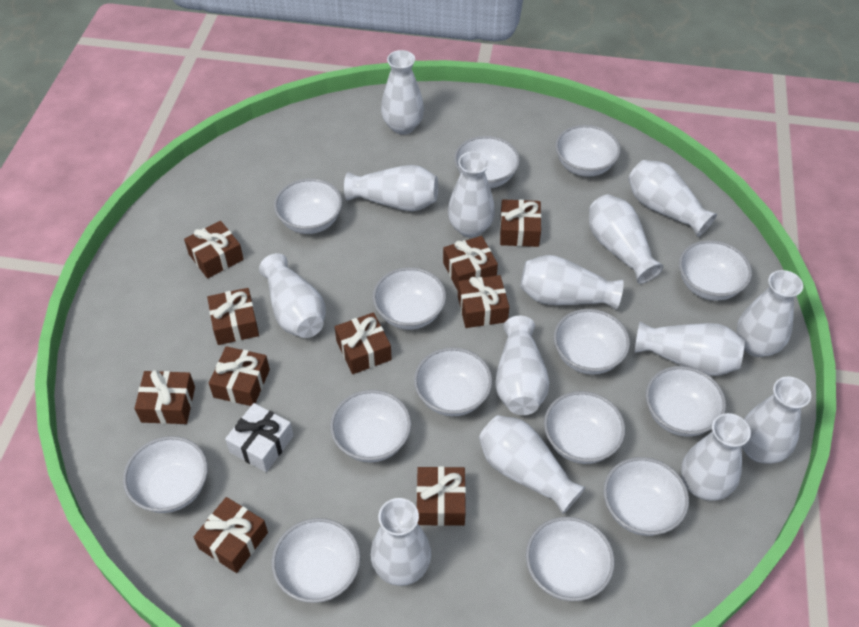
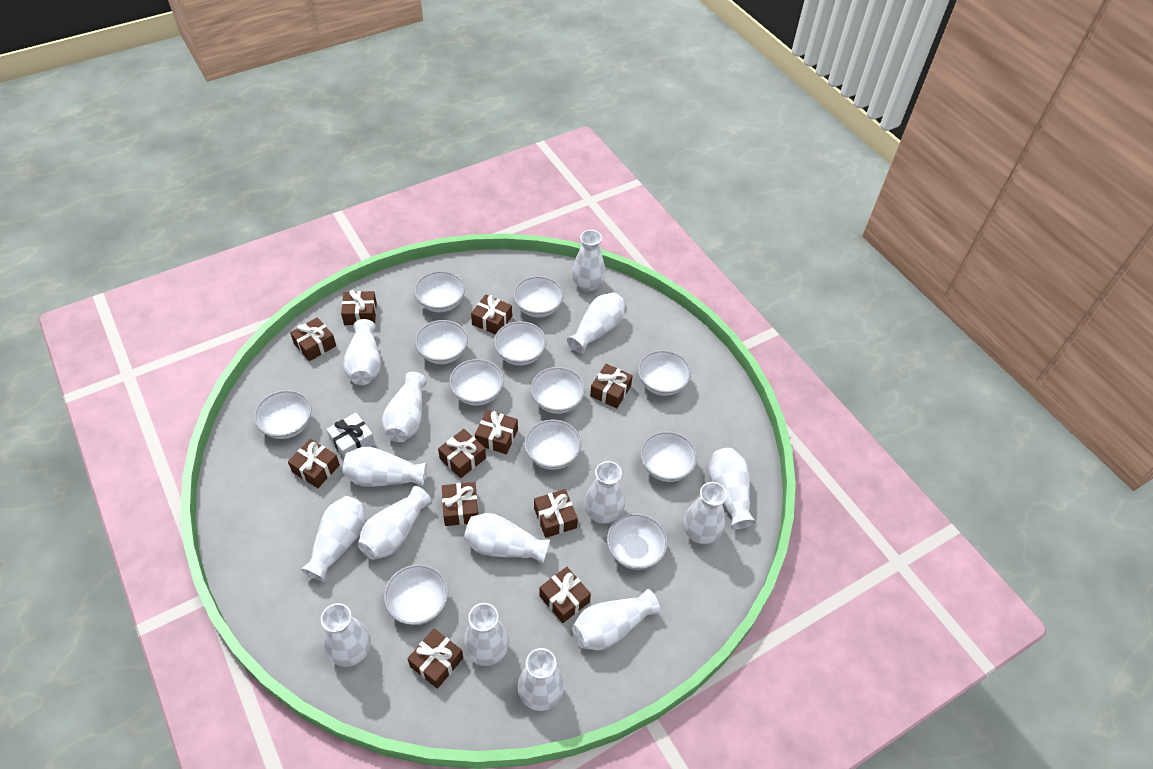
brown gift: 10 -> 11
white bowl: 14 -> 12
white vase: 14 -> 15

